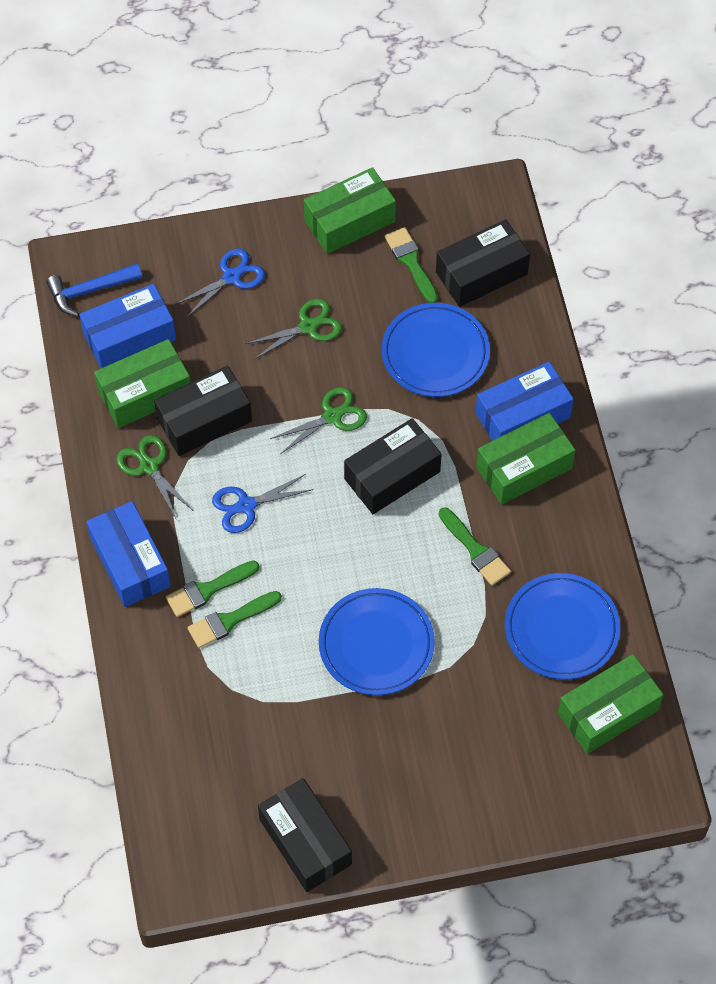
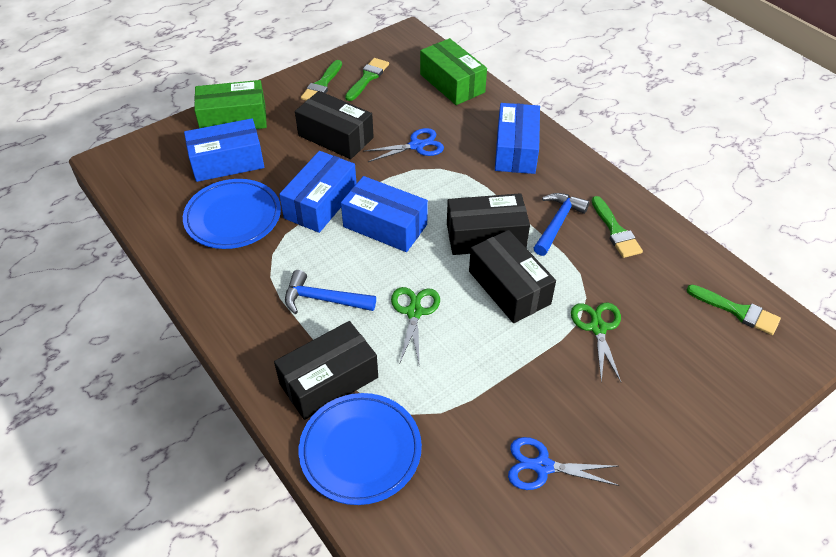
blue box: 3 -> 4
blue hammer: 1 -> 2
blue plate: 3 -> 2
green box: 4 -> 2
green scissors: 3 -> 2

